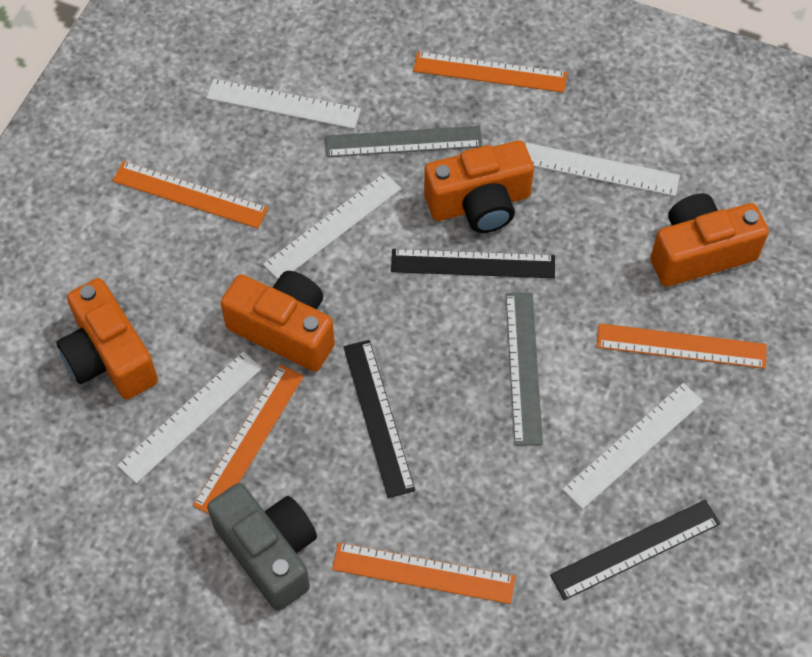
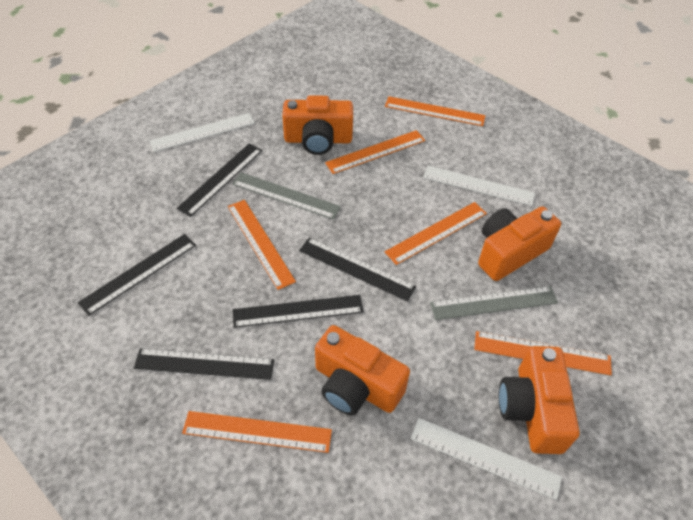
black ruler: 3 -> 5
grey camera: 1 -> 0
orange ruler: 5 -> 6
white ruler: 5 -> 3

